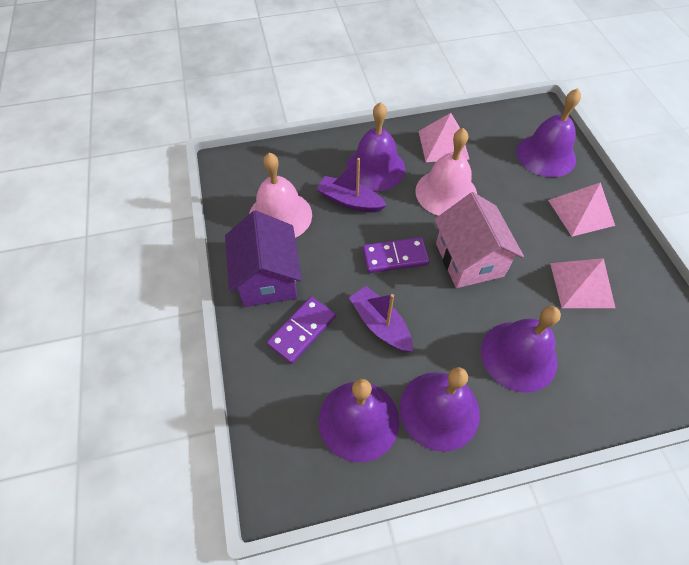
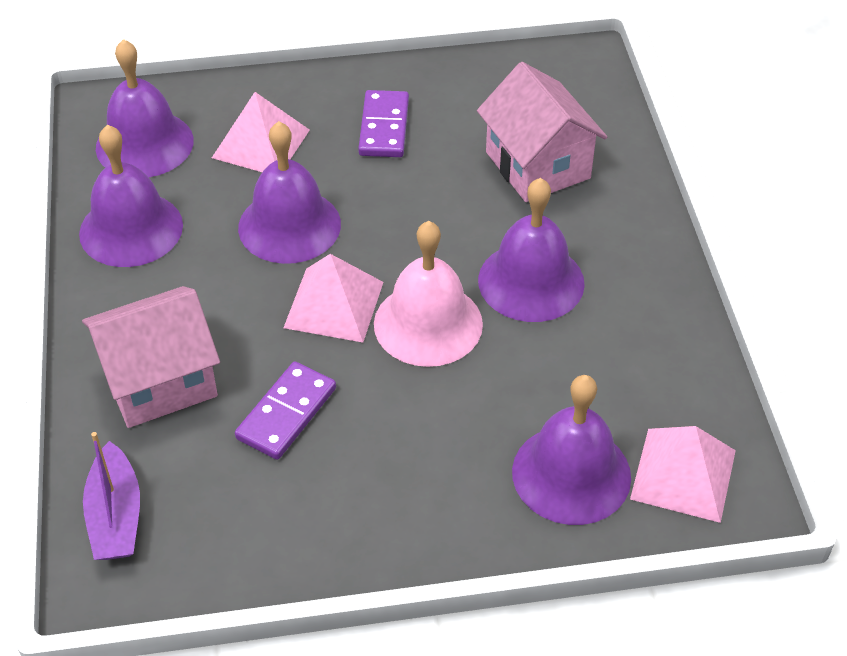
pink bell: 2 -> 1
pink house: 1 -> 2
purple boat: 2 -> 1
purple house: 1 -> 0

